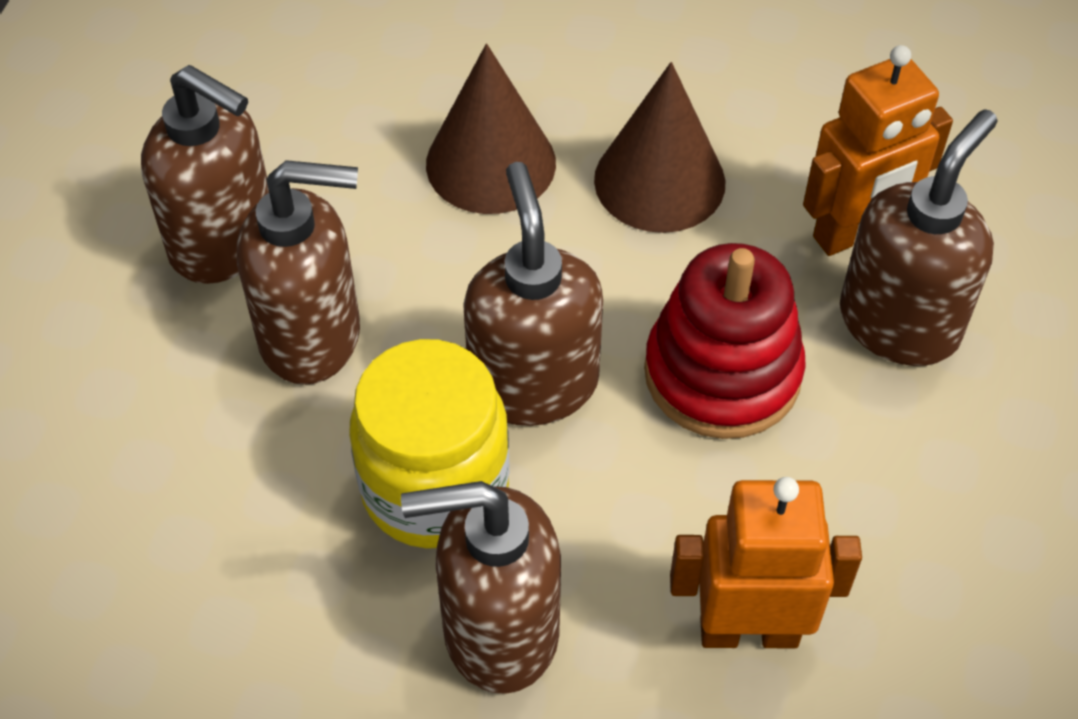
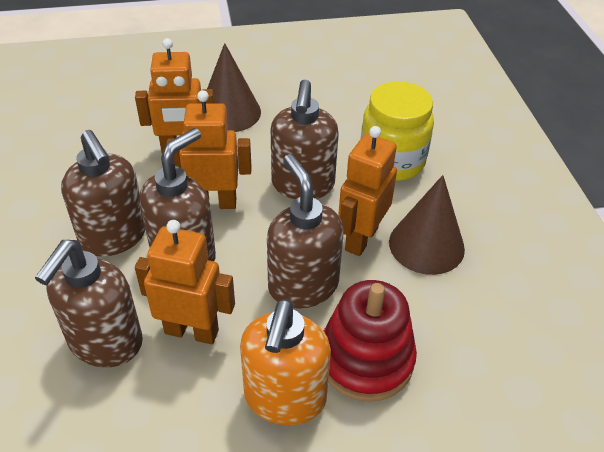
orange robot: 2 -> 4
orange soap dispenser: 0 -> 1

